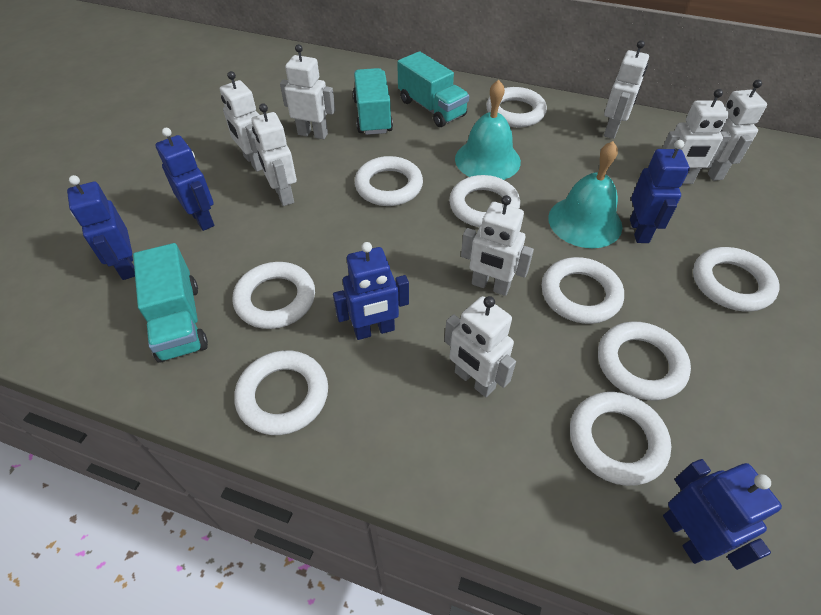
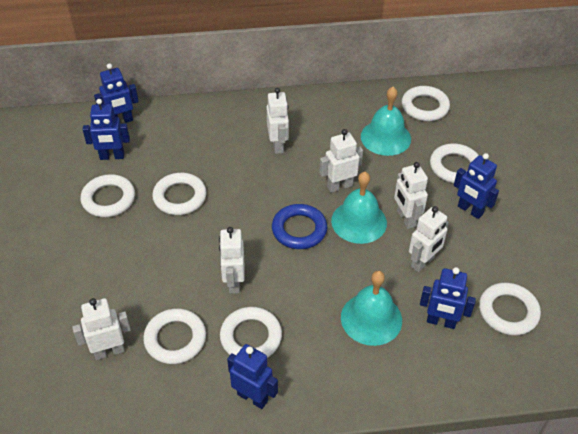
blue ring: 0 -> 1
turquoise bell: 2 -> 3
turquoise truck: 3 -> 0
white ring: 9 -> 7
white robot: 8 -> 6

